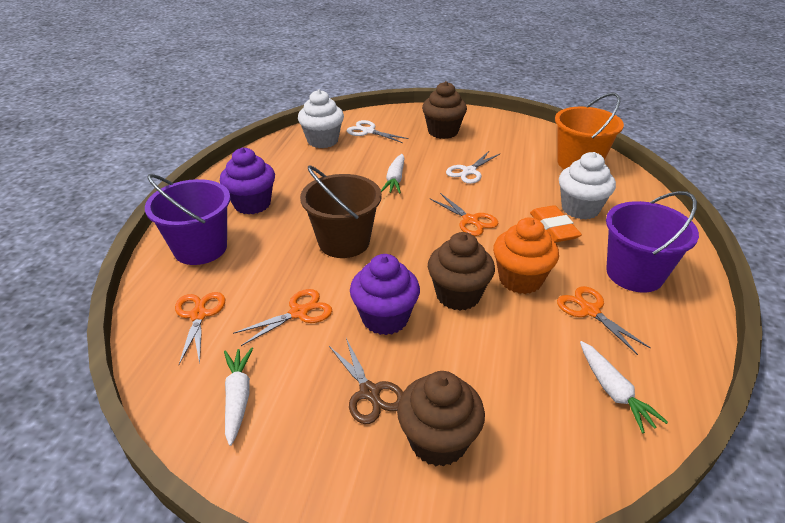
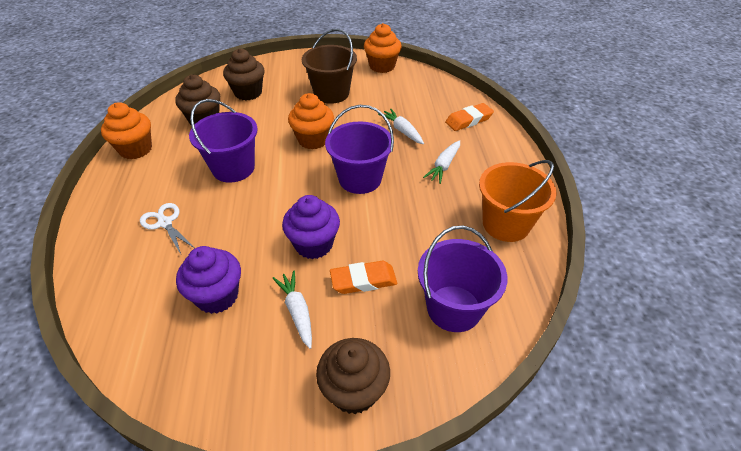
brown scissors: 1 -> 0
orange cupcake: 1 -> 3
orange eraser: 1 -> 2
orange scissors: 4 -> 0
purple bucket: 2 -> 3
white cupcake: 2 -> 0
white scissors: 2 -> 1

